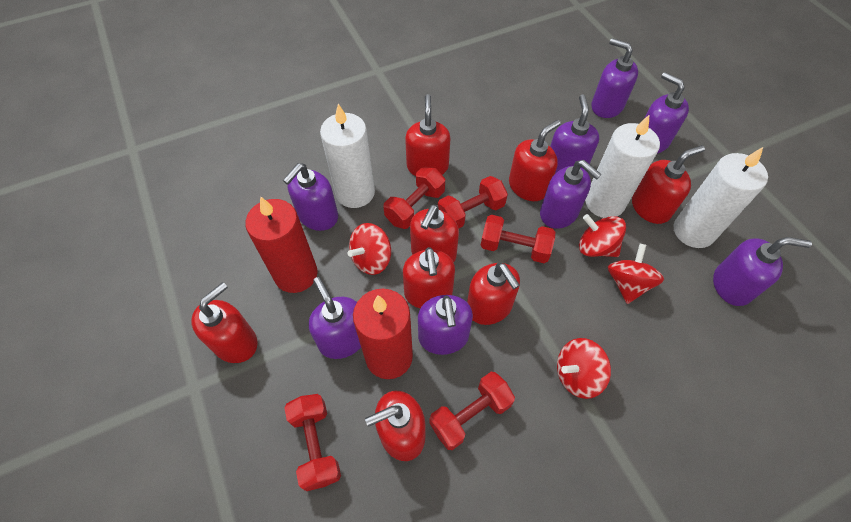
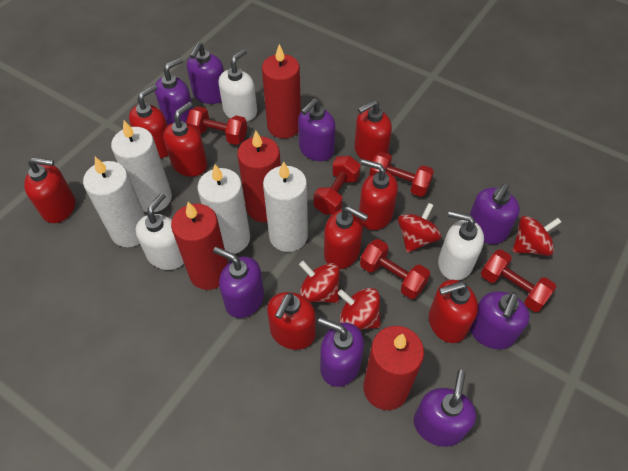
red candle: 2 -> 4
white candle: 3 -> 4
white soap dispenser: 0 -> 3

